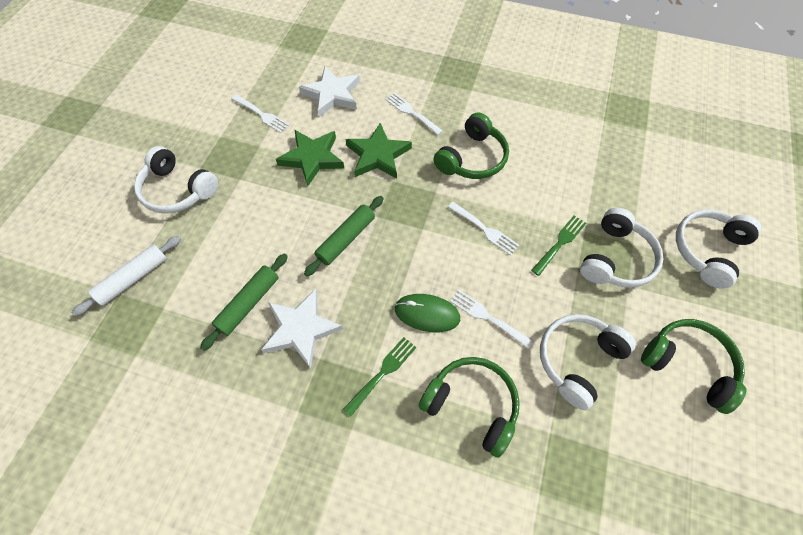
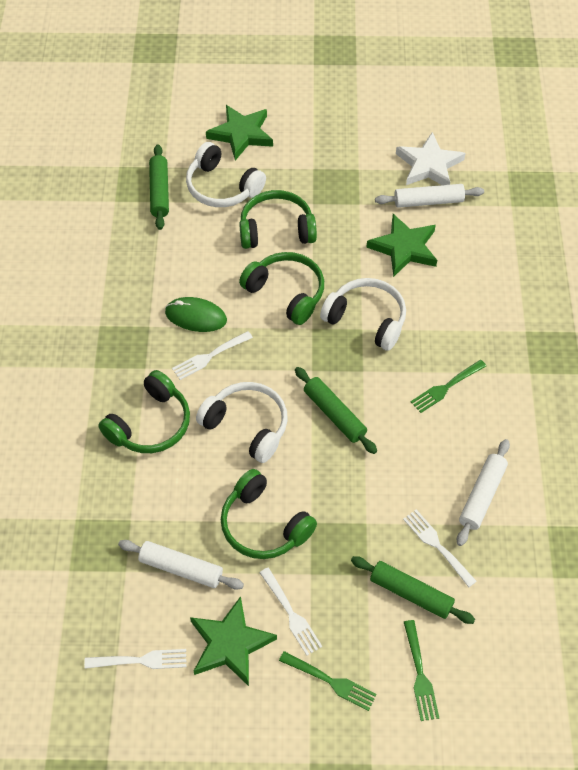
green fork: 2 -> 3
green headphones: 3 -> 4
green rolling pin: 2 -> 3
green star: 2 -> 3
white headphones: 4 -> 3
white rolling pin: 1 -> 3
white star: 2 -> 1

